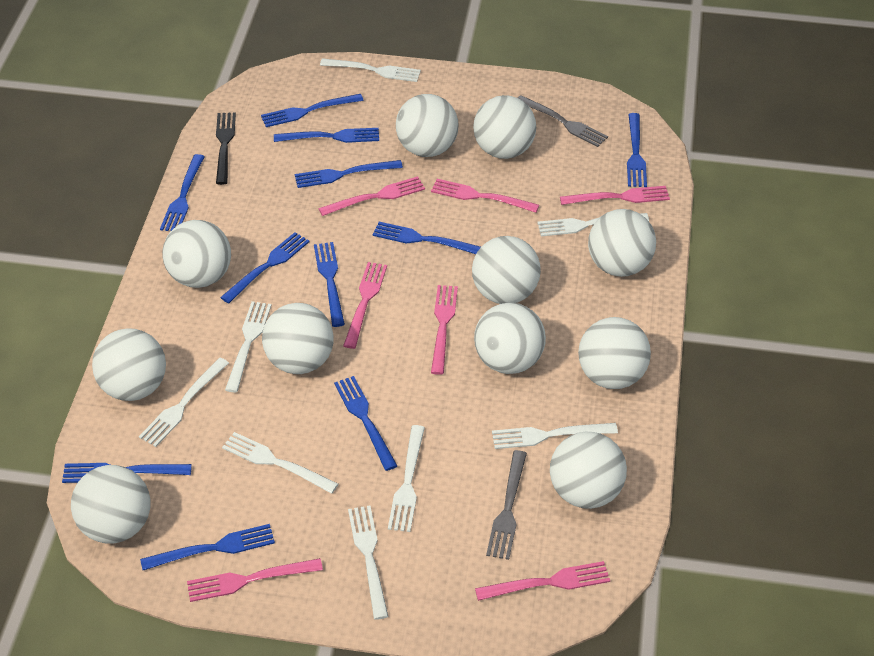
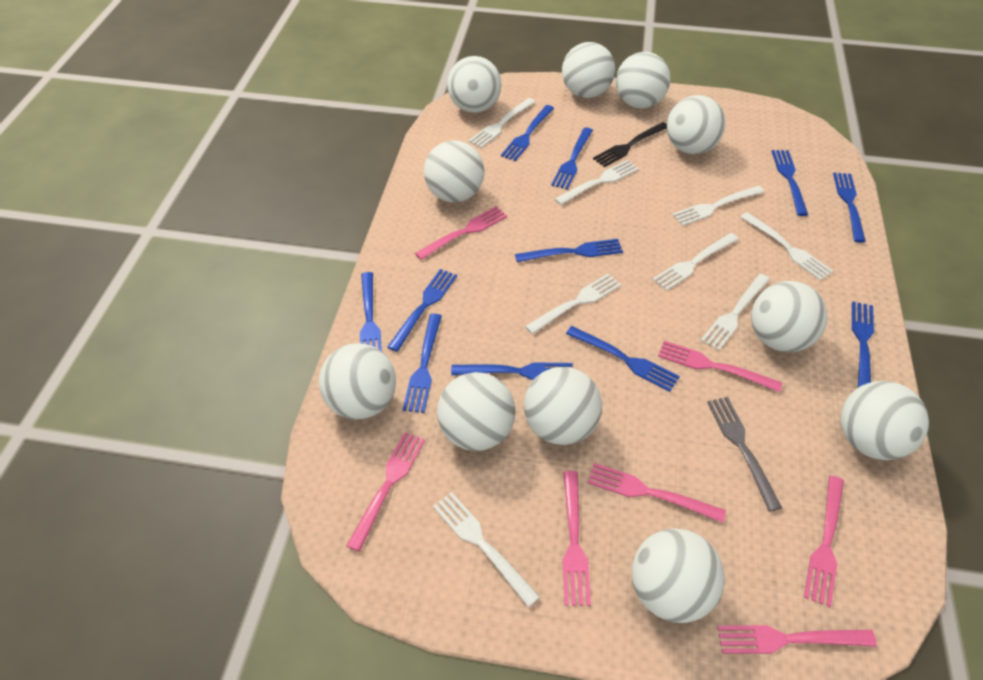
grey fork: 2 -> 1

